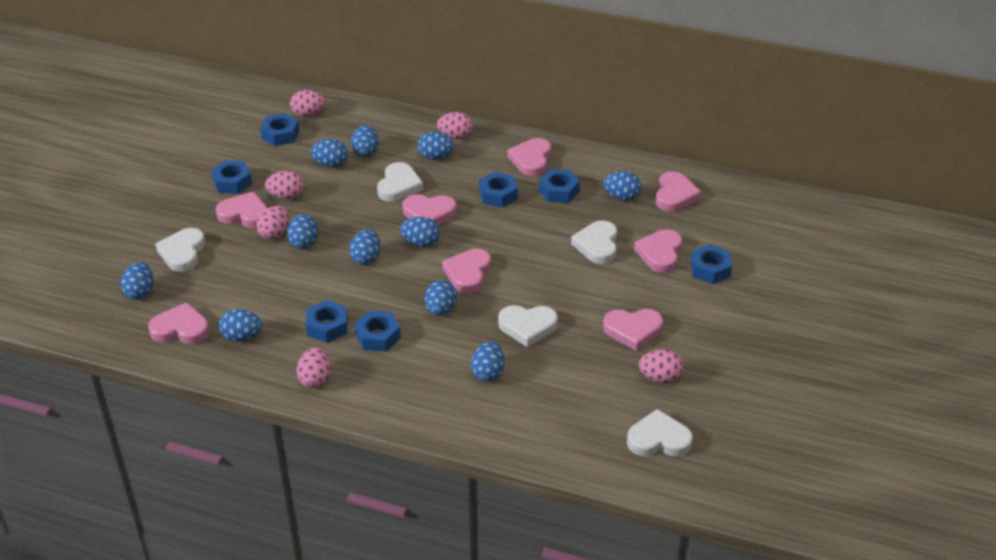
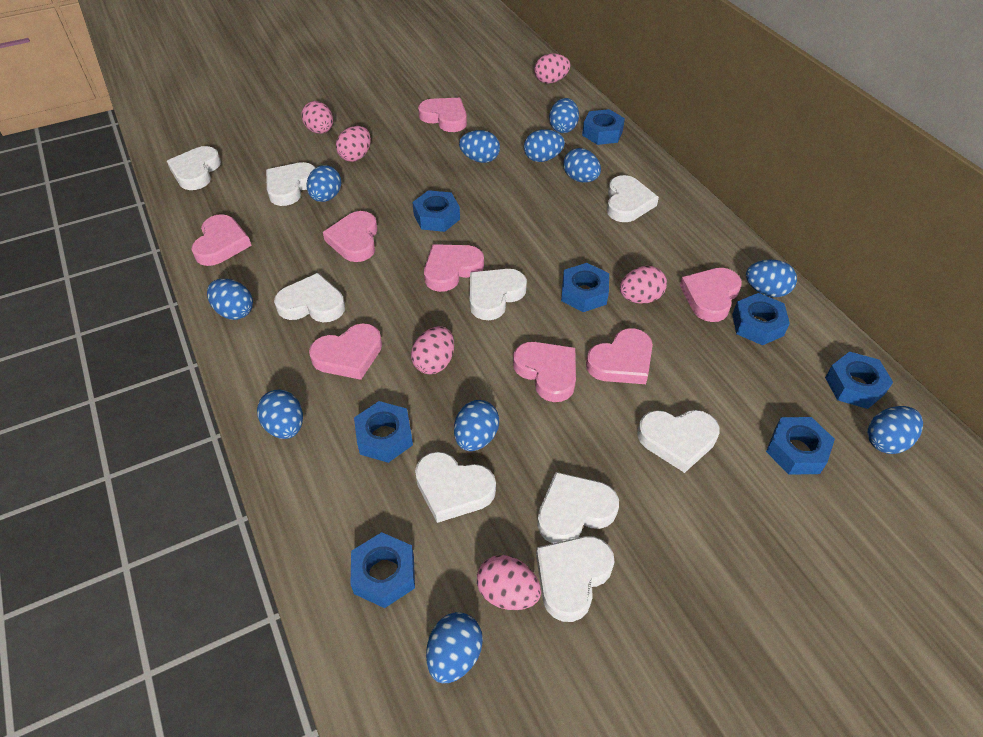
blue nut: 7 -> 8
white heart: 5 -> 9

